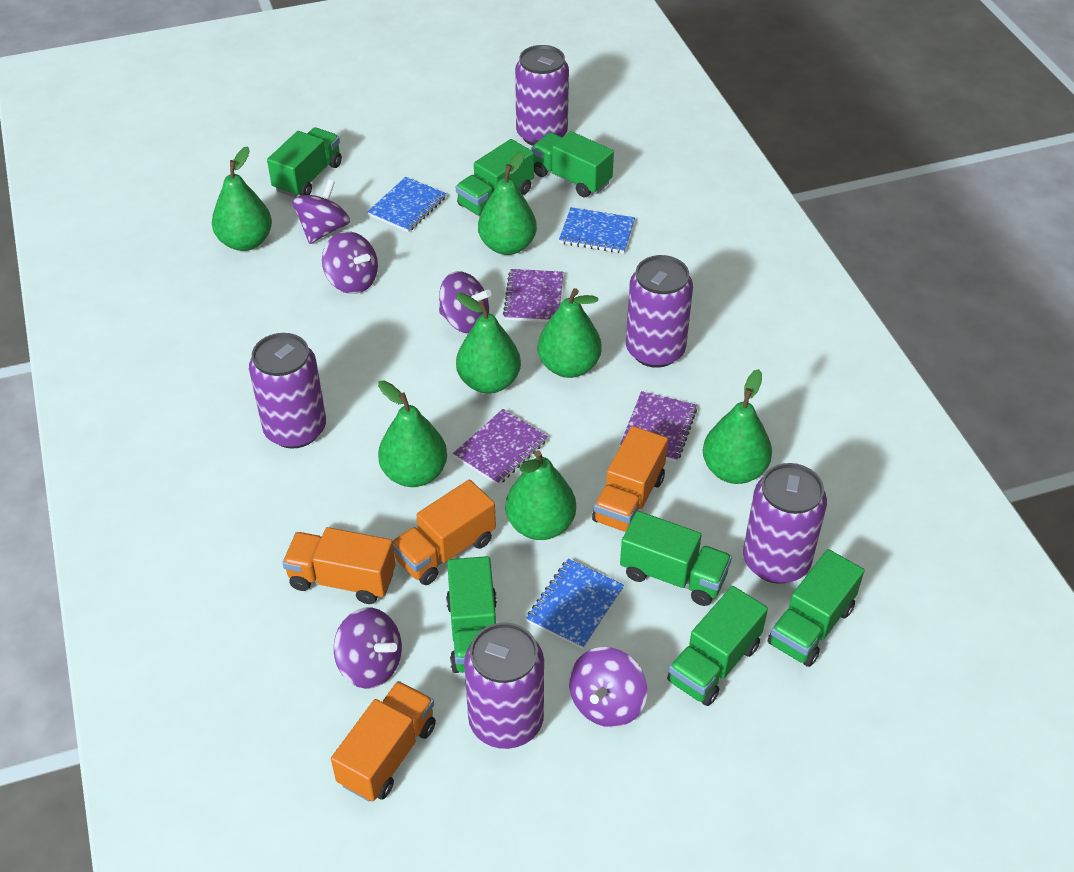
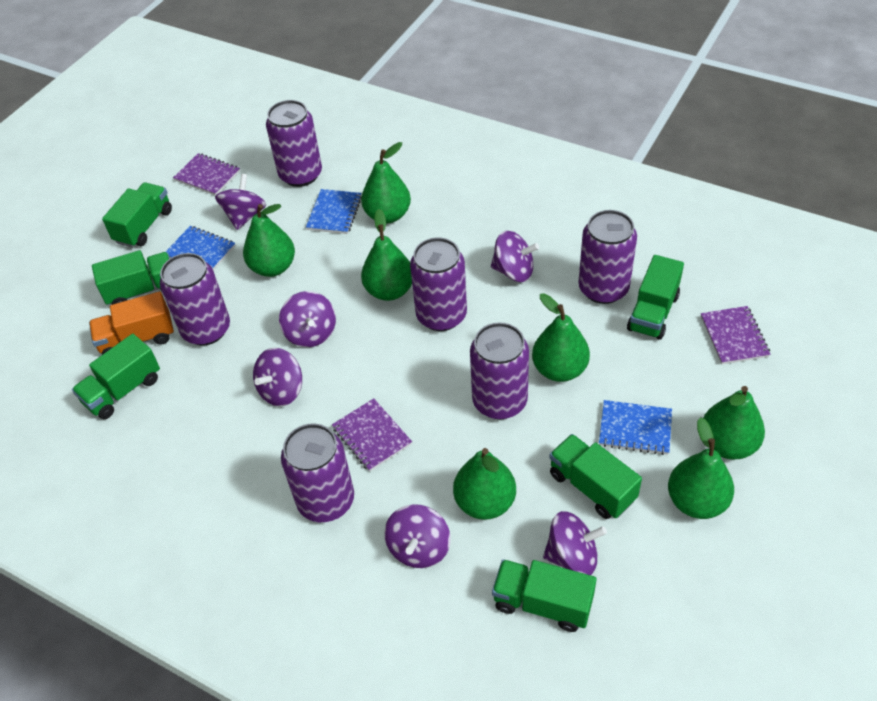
green truck: 7 -> 6
orange truck: 4 -> 1
purple can: 5 -> 6
purple spinning top: 5 -> 6

